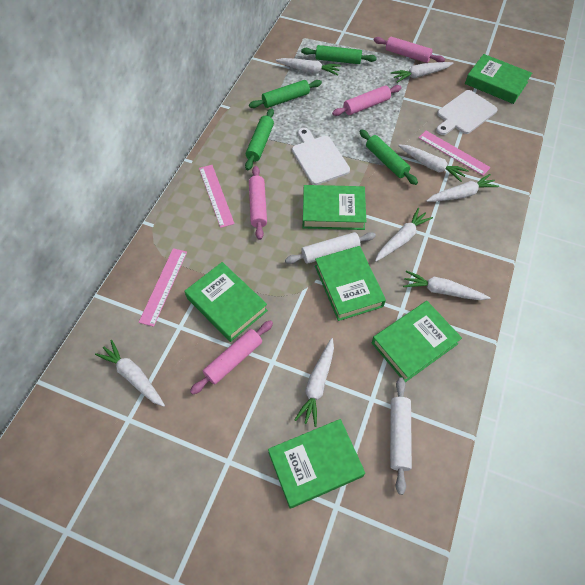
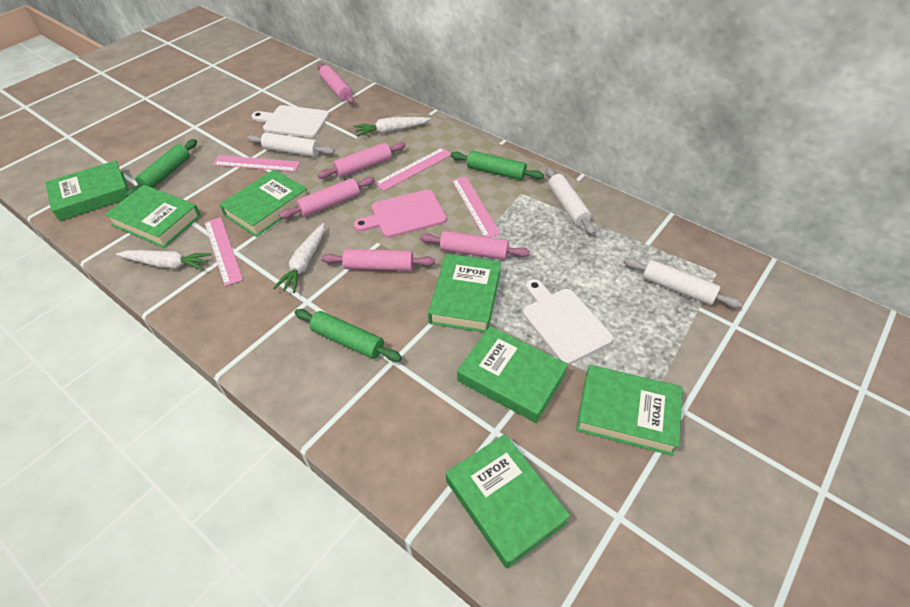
green book: 6 -> 7
green rolling pin: 4 -> 3
pink cutting board: 0 -> 1
pink rolling pin: 4 -> 5
pink ruler: 3 -> 4
white carrot: 8 -> 3
white rolling pin: 2 -> 3

